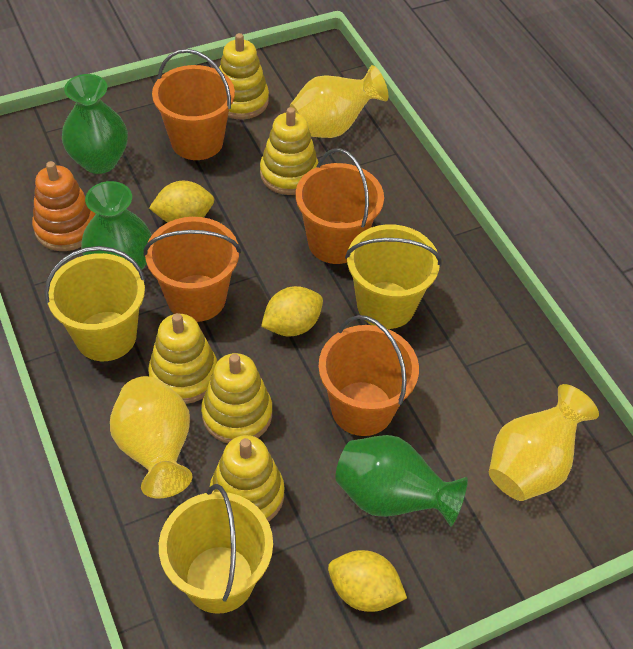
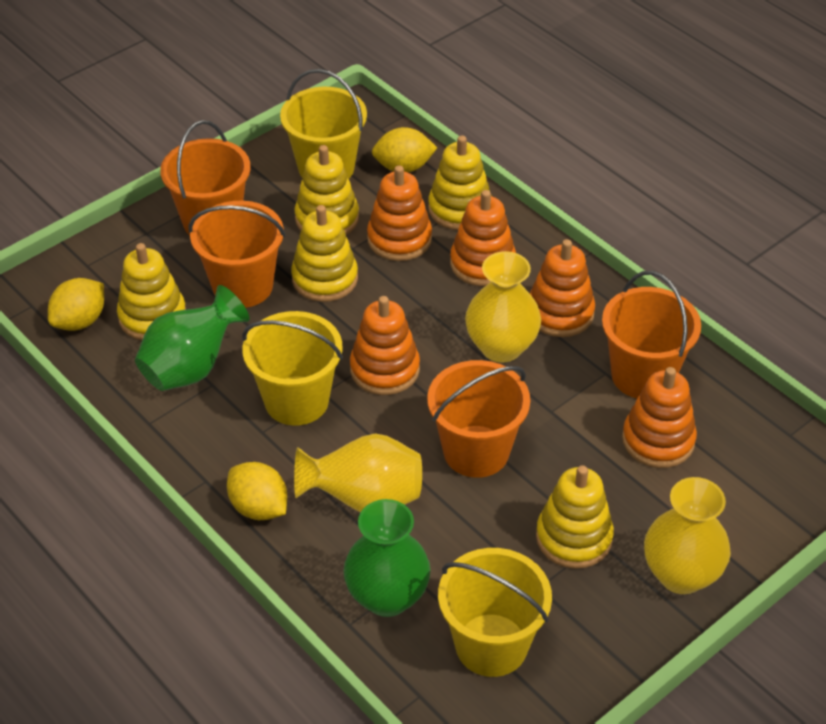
green vase: 3 -> 2
orange stacking toy: 1 -> 5

